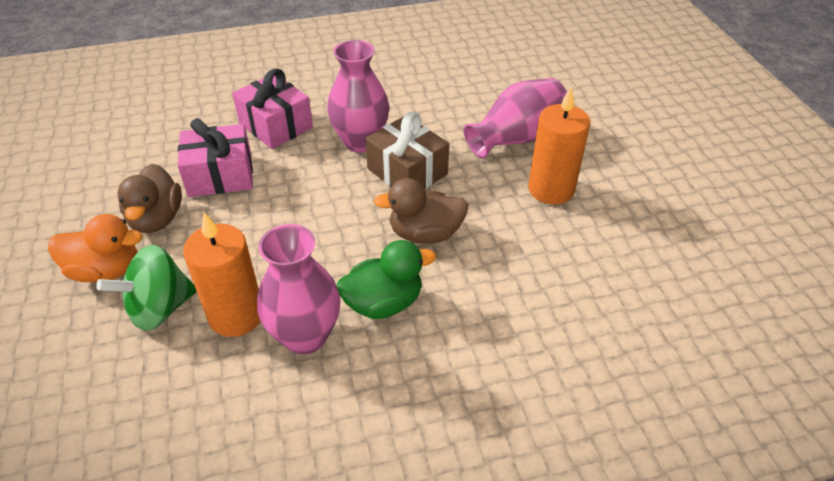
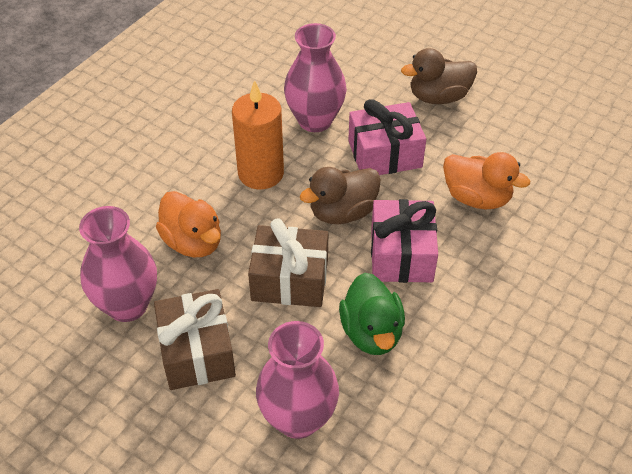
brown gift: 1 -> 2
green spinning top: 1 -> 0
orange candle: 2 -> 1
orange duck: 1 -> 2

